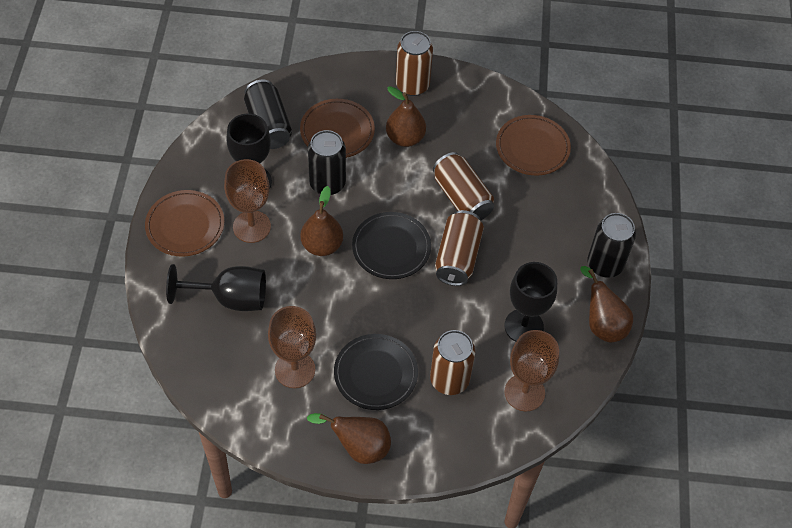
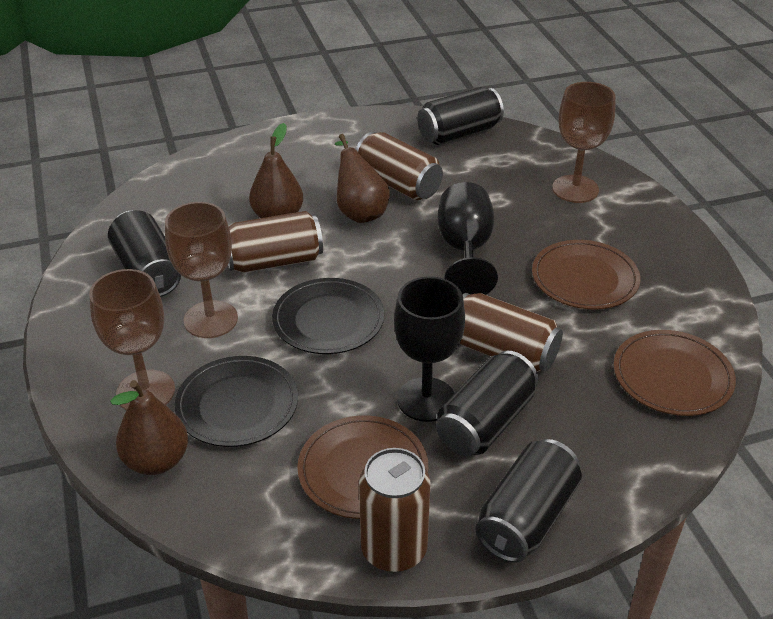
black can: 3 -> 4
black goblet: 3 -> 2
brown pear: 4 -> 3

